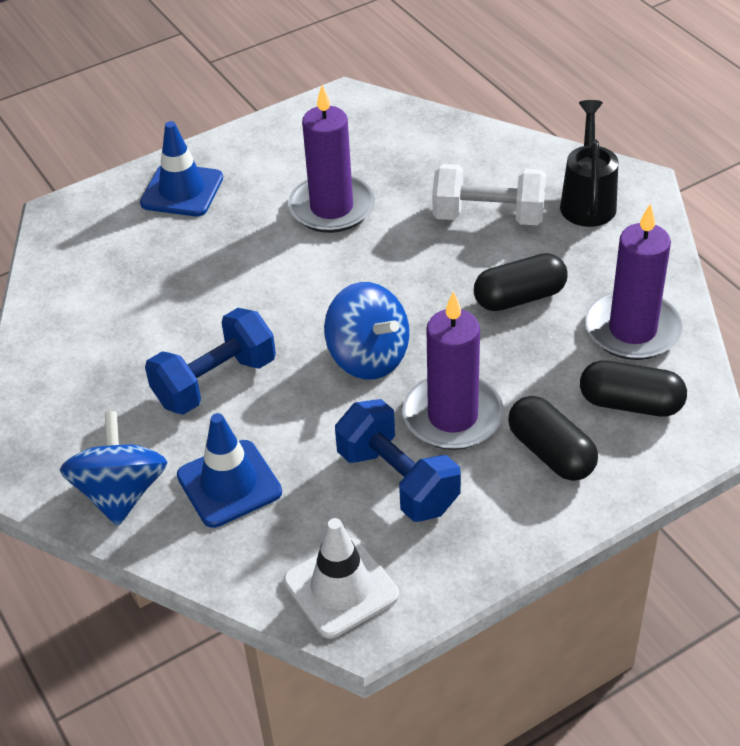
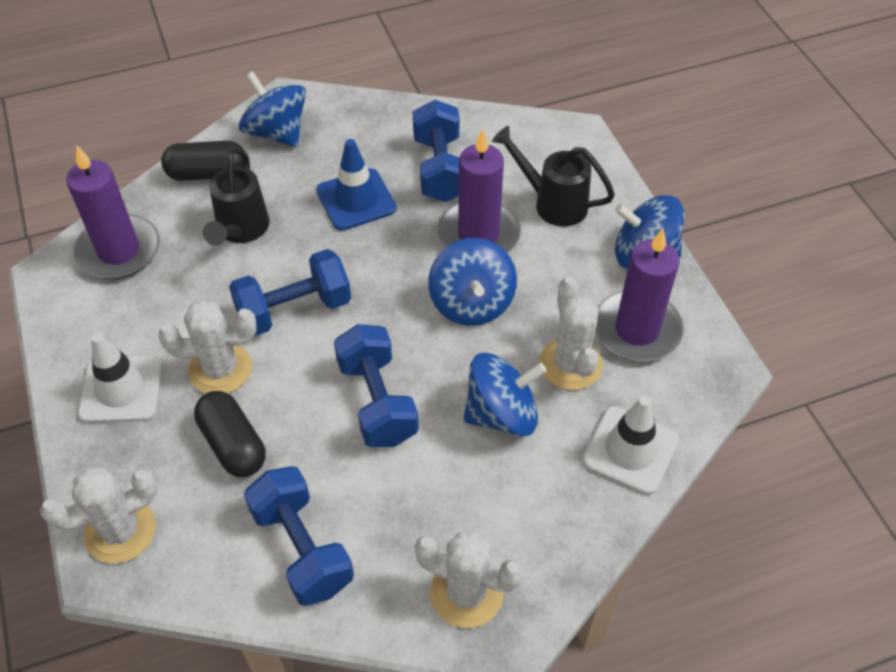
black capsule: 3 -> 2
black watering can: 1 -> 2
blue dumbbell: 2 -> 4
blue spinning top: 2 -> 4
blue traffic cone: 2 -> 1
white cactus: 0 -> 4
white dumbbell: 1 -> 0
white traffic cone: 1 -> 2

